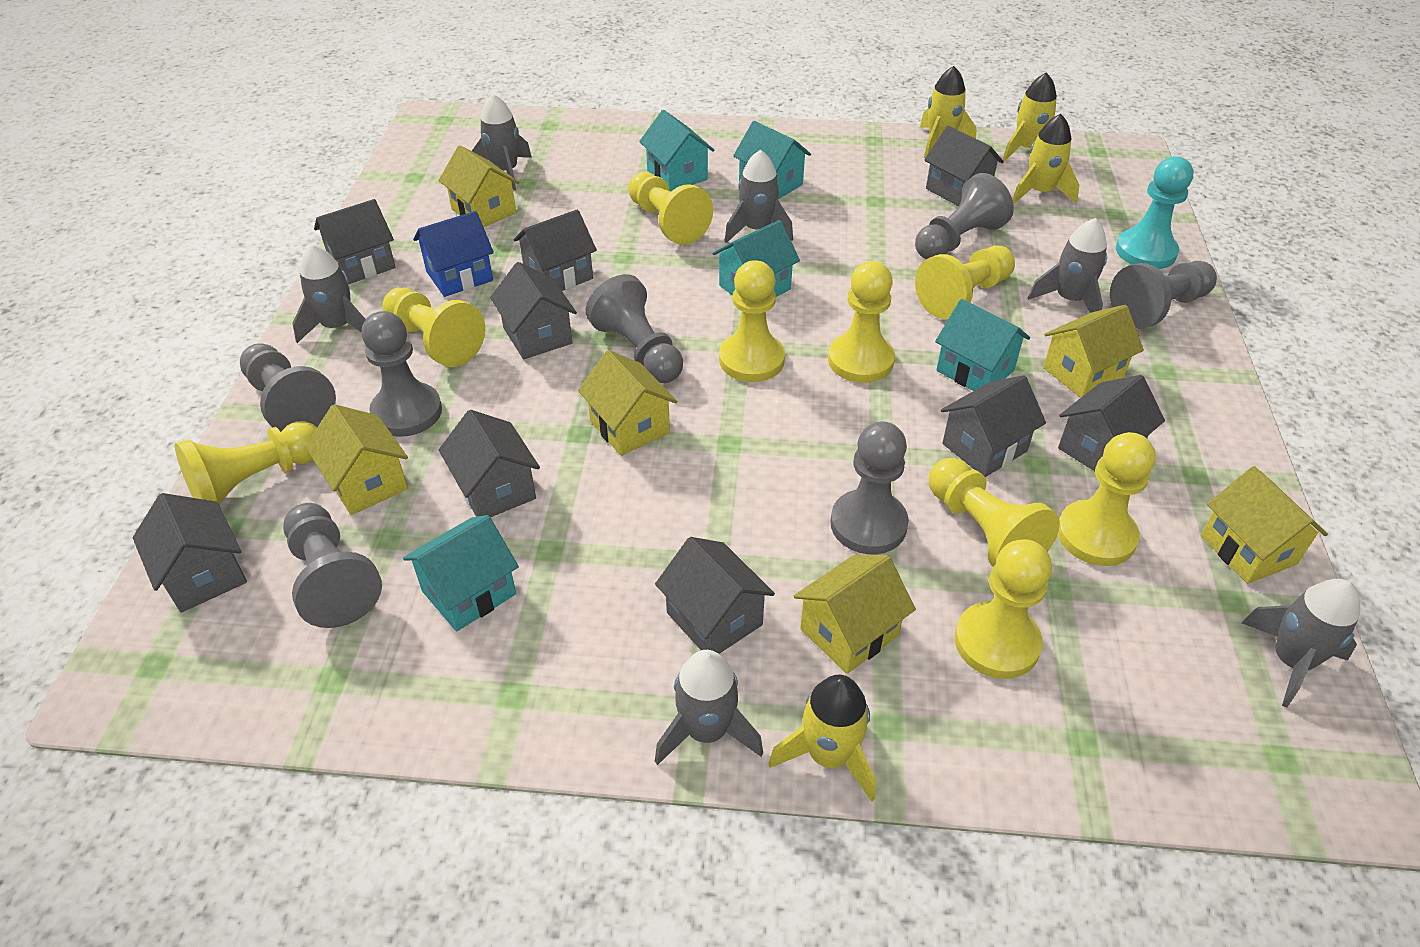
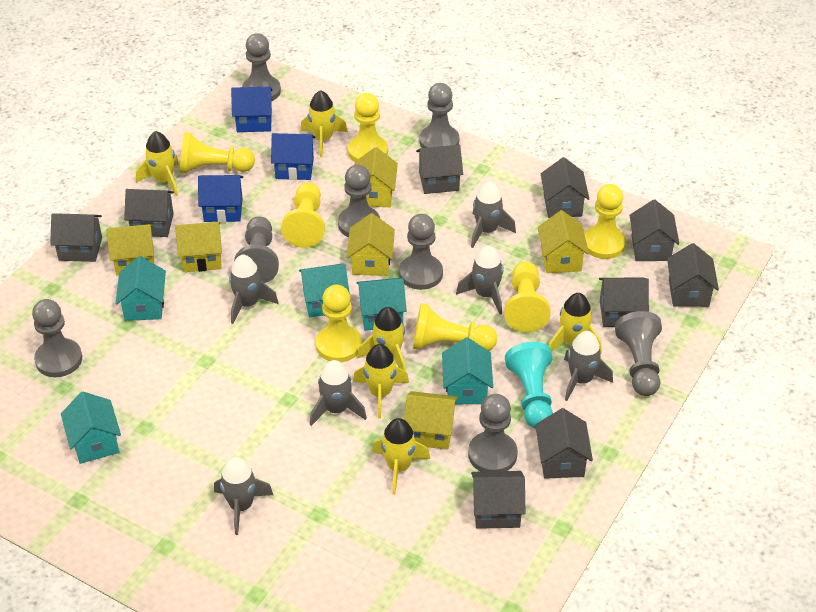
blue house: 1 -> 3
grey pawn: 7 -> 8
yellow pawn: 9 -> 7
yellow rocket: 4 -> 6

